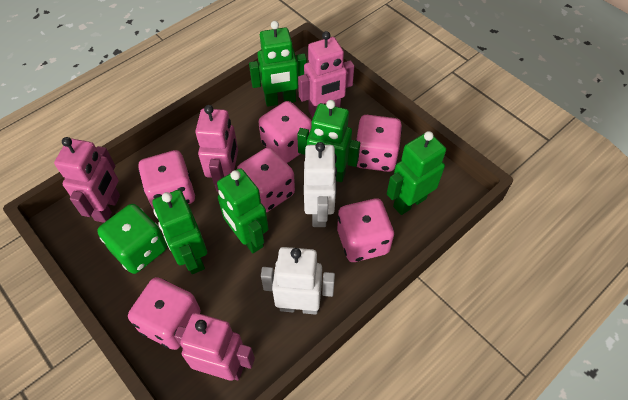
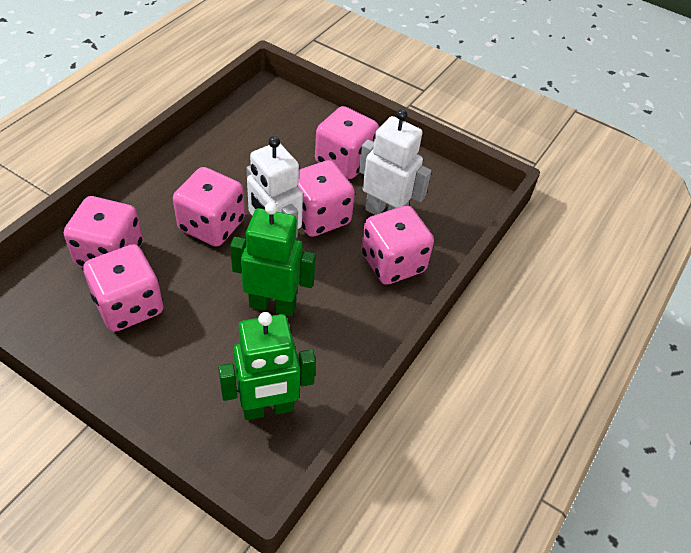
green dice: 1 -> 0
green robot: 5 -> 2
pink robot: 4 -> 0

